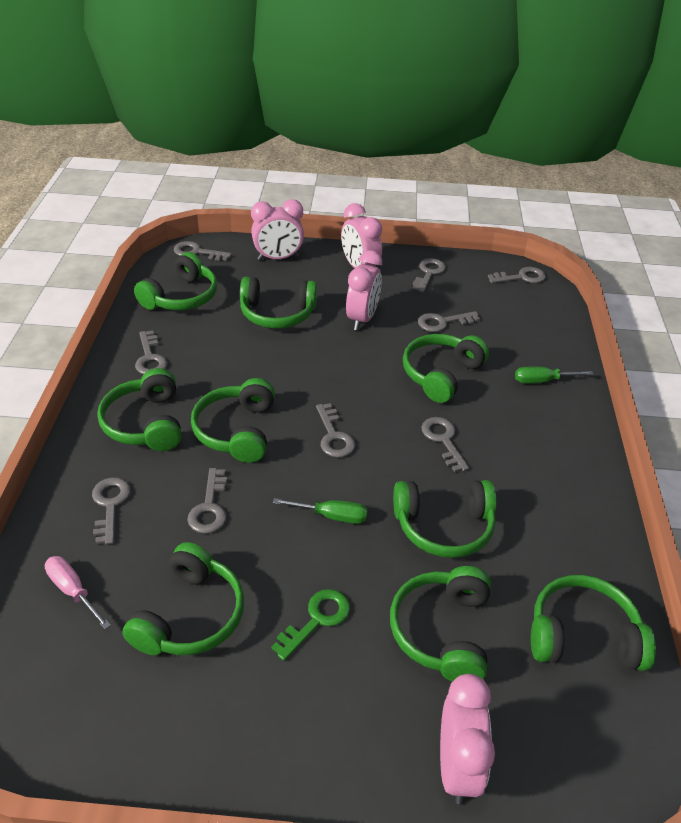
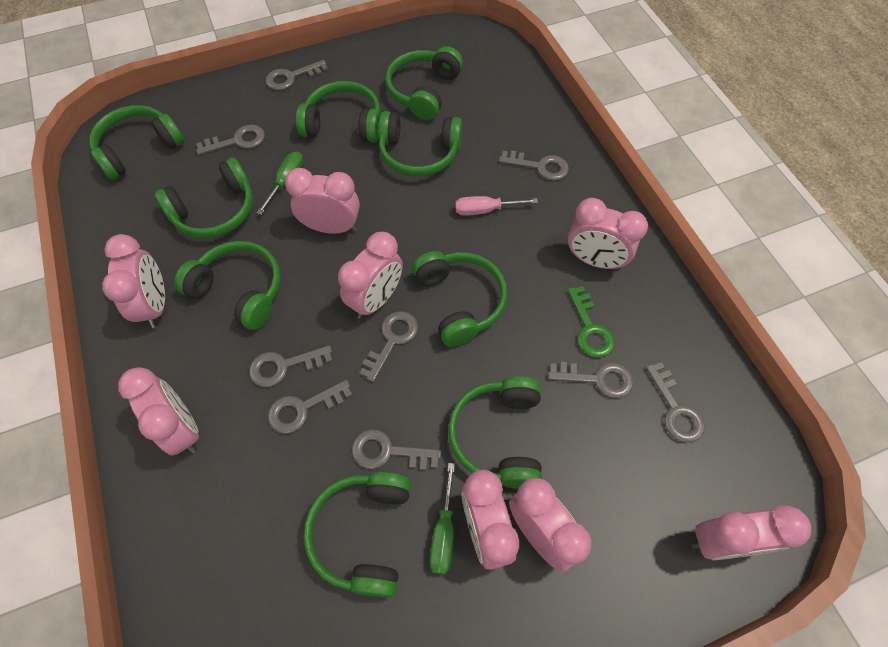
pink clock: 4 -> 8

